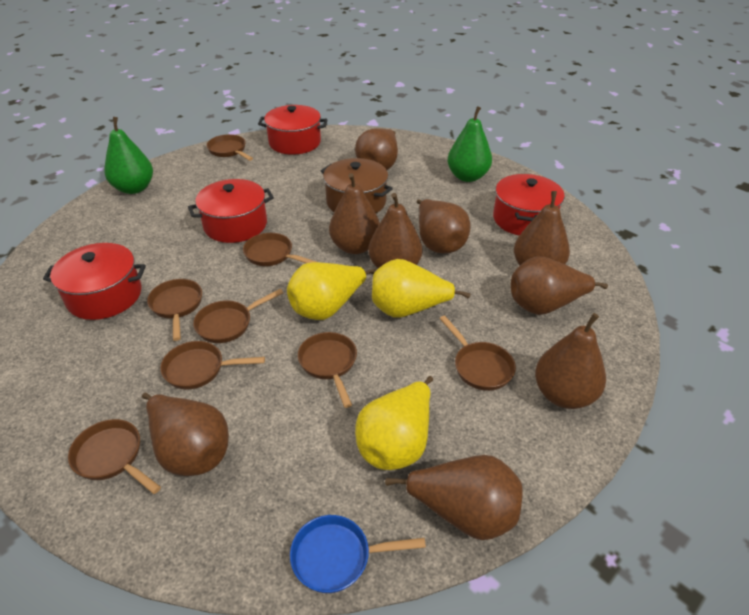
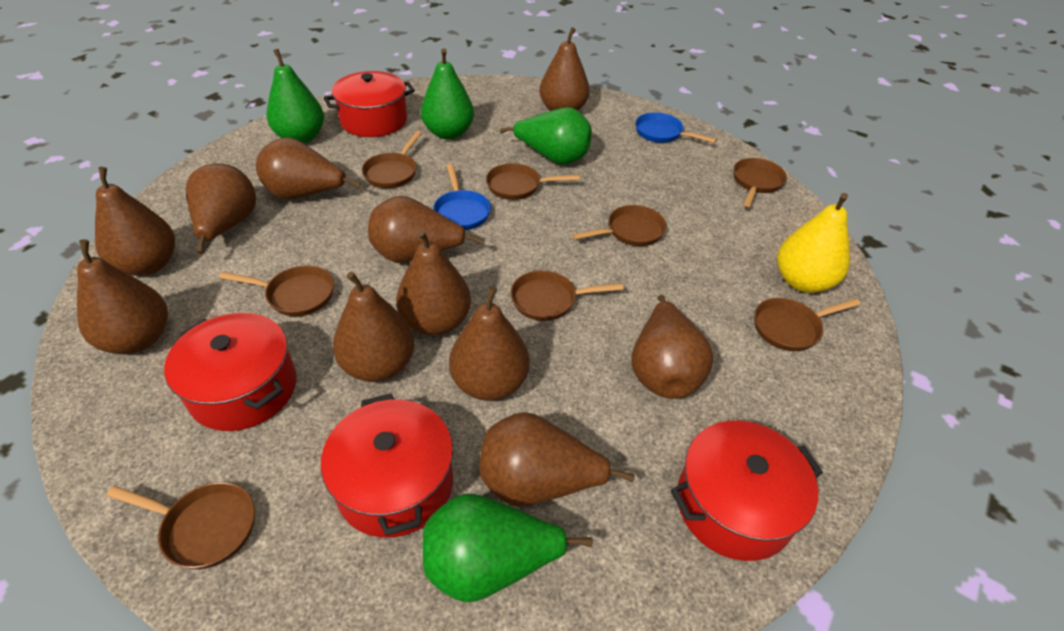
blue pan: 1 -> 2
brown pear: 9 -> 11
brown pot: 1 -> 0
green pear: 2 -> 4
yellow pear: 3 -> 1

